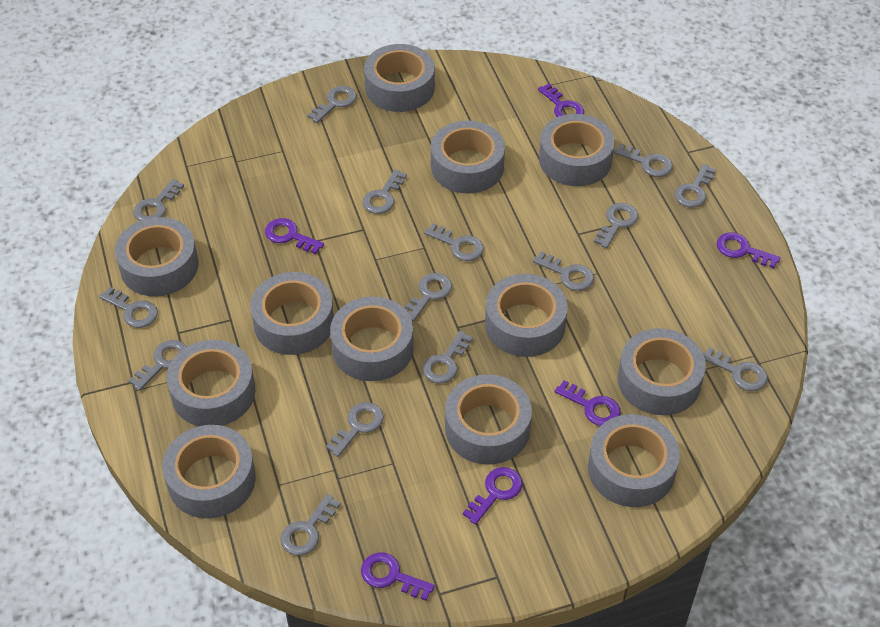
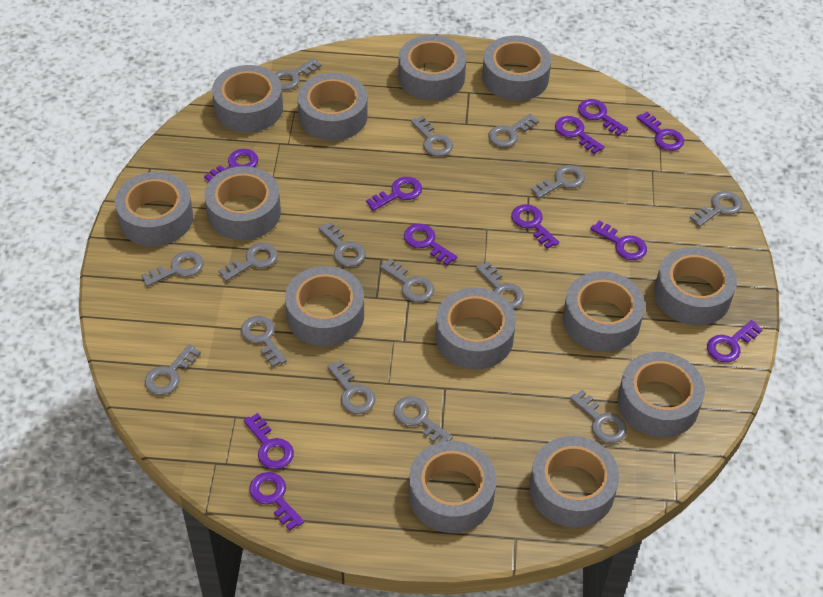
grey tape: 12 -> 13
purple key: 6 -> 11

